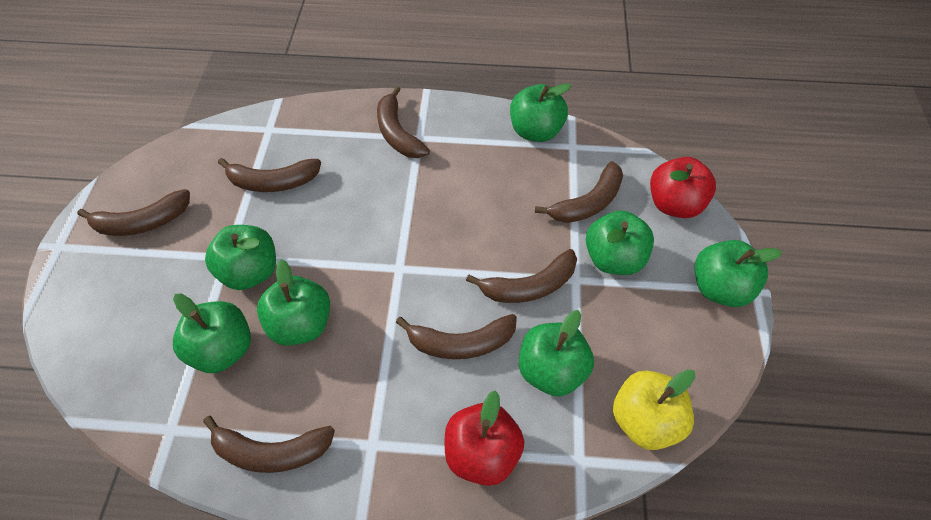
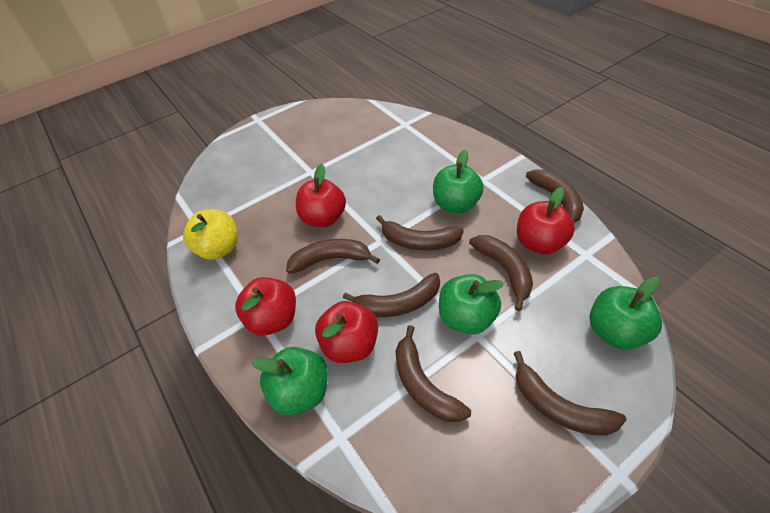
green apple: 7 -> 4
red apple: 2 -> 4

